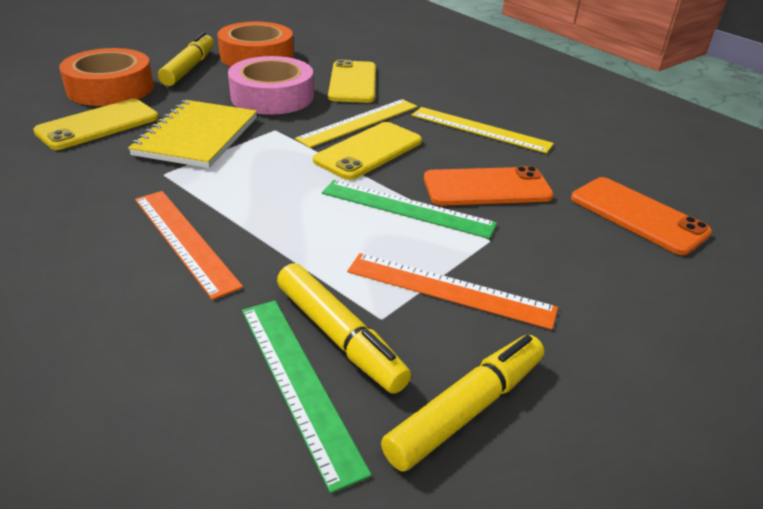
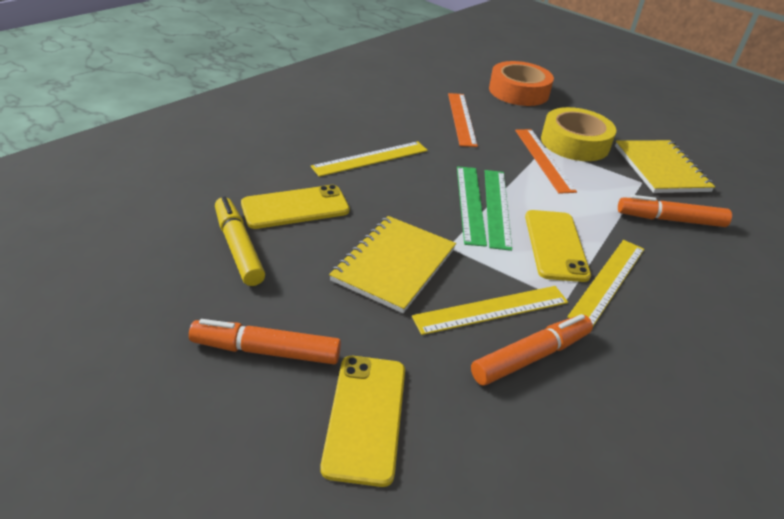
orange marker: 0 -> 3
orange phone: 2 -> 0
orange tape: 2 -> 1
pink tape: 1 -> 0
yellow marker: 3 -> 1
yellow notebook: 1 -> 2
yellow ruler: 2 -> 3
yellow tape: 0 -> 1

